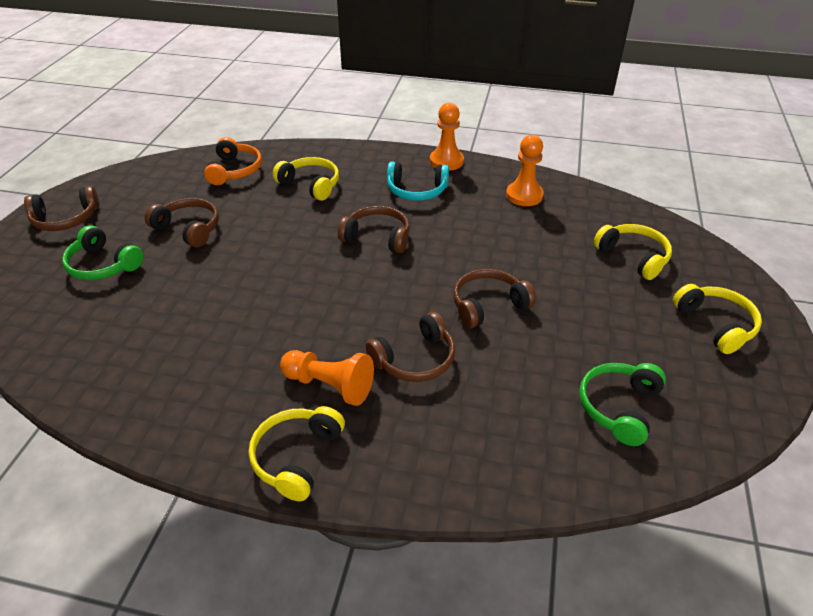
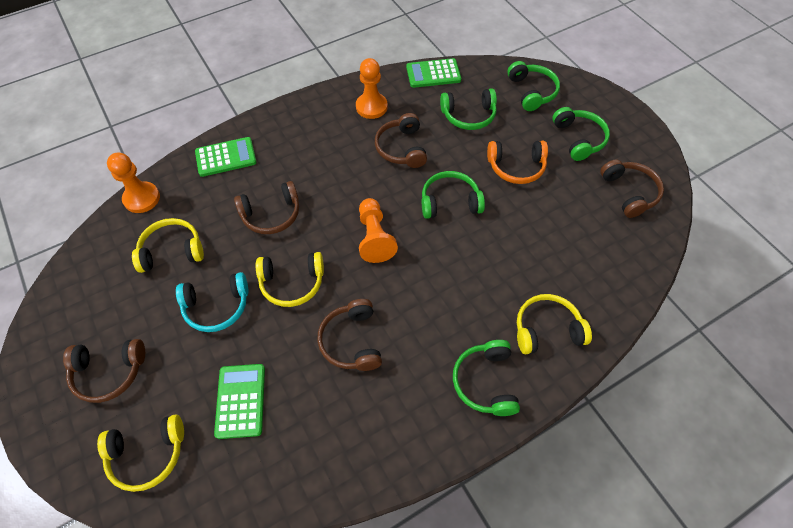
green calculator: 0 -> 3
green headphones: 2 -> 5

